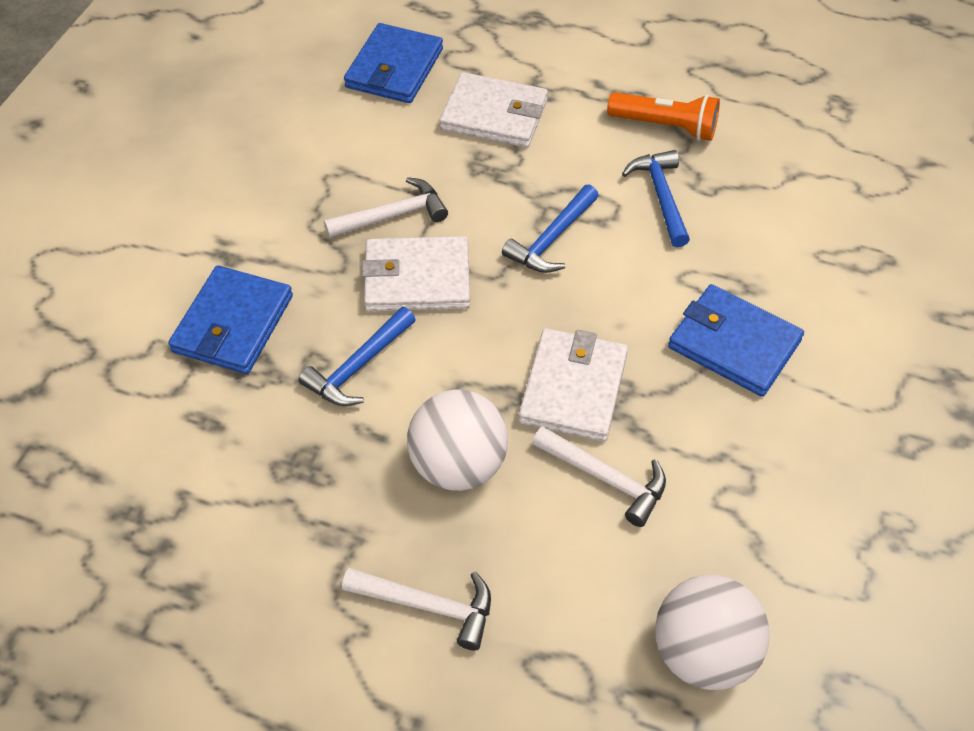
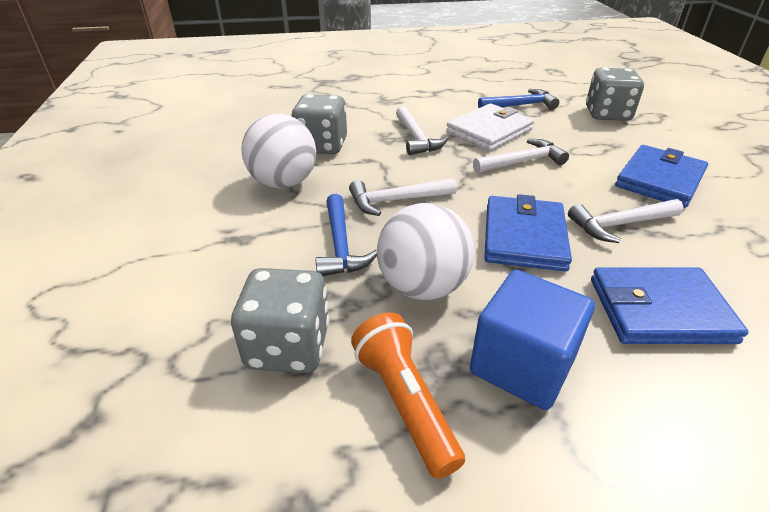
blue cube: 0 -> 1
blue hammer: 3 -> 2
grey dice: 0 -> 3
white hammer: 3 -> 4
white wallet: 3 -> 1

